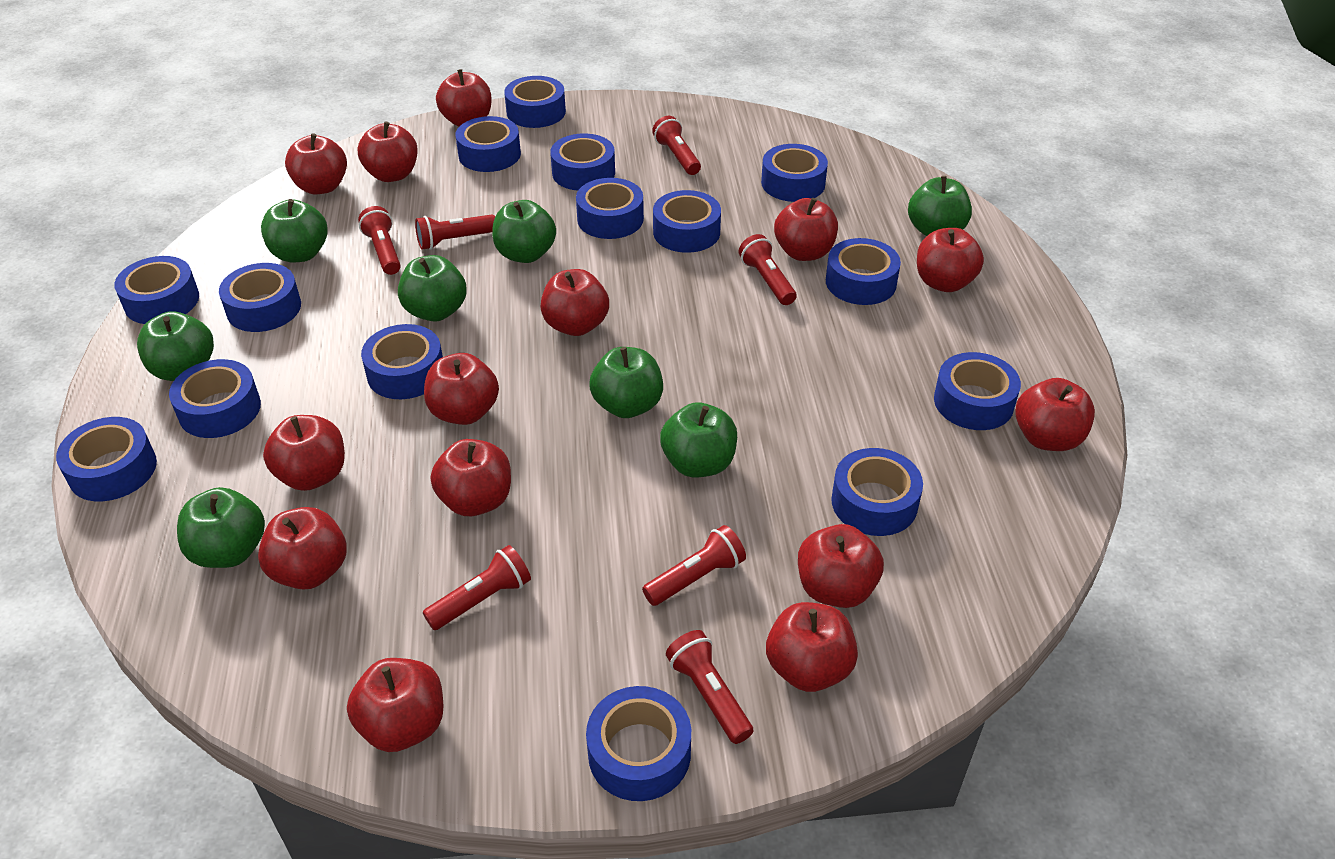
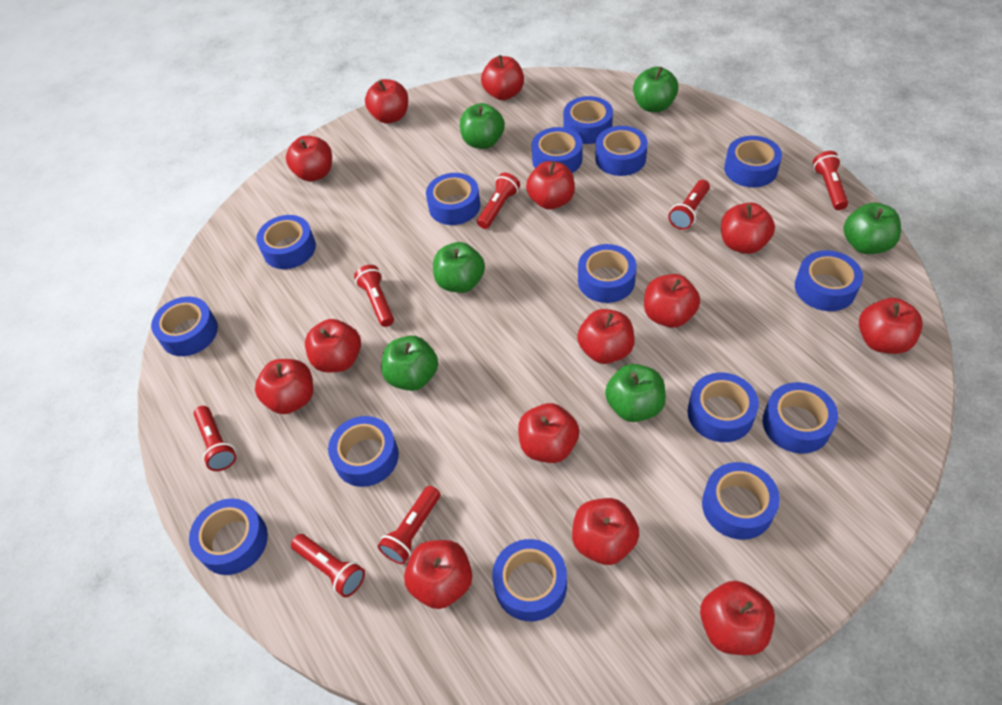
green apple: 8 -> 6

